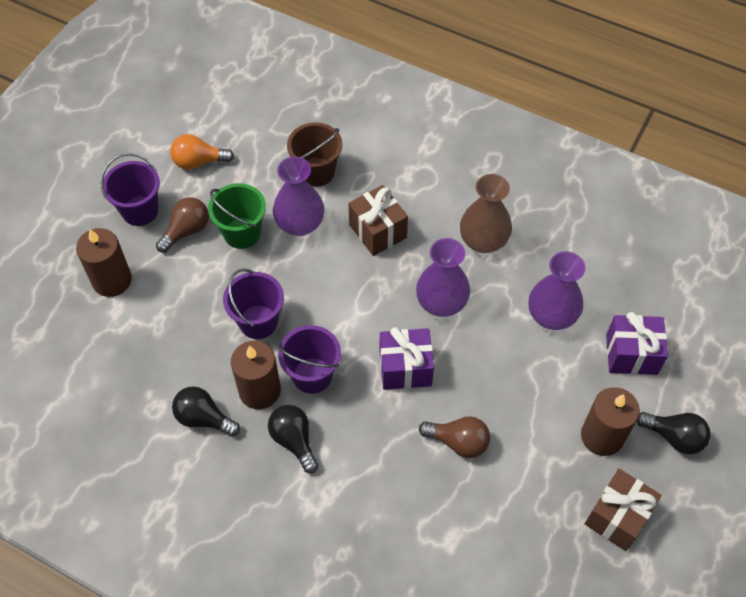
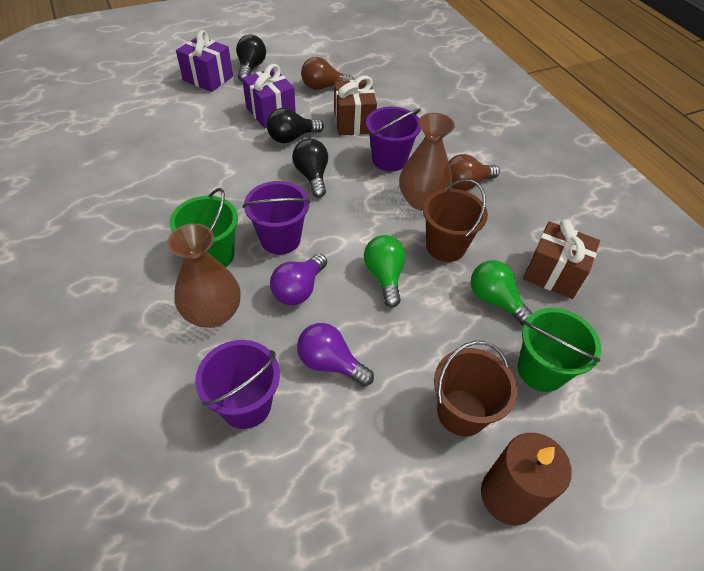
brown bucket: 1 -> 2
brown candle: 3 -> 1
brown vase: 1 -> 2
green bucket: 1 -> 2
green light bulb: 0 -> 2
orange light bulb: 1 -> 0
purple light bulb: 0 -> 2
purple vase: 3 -> 0

